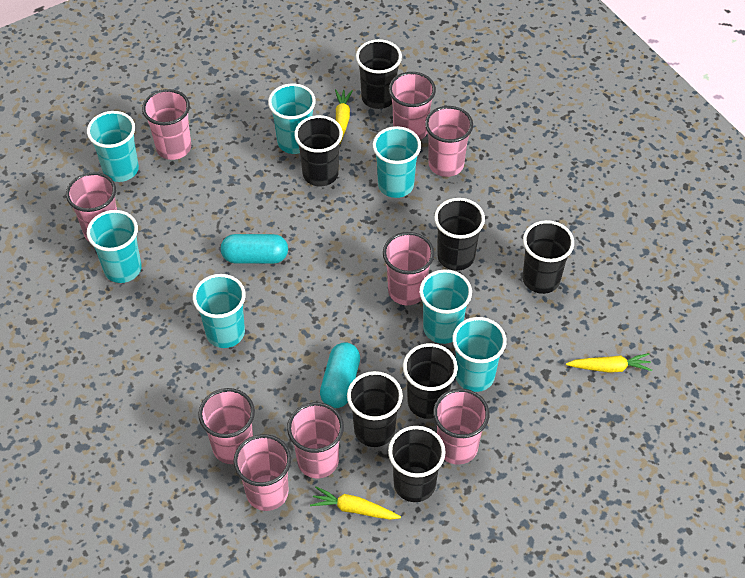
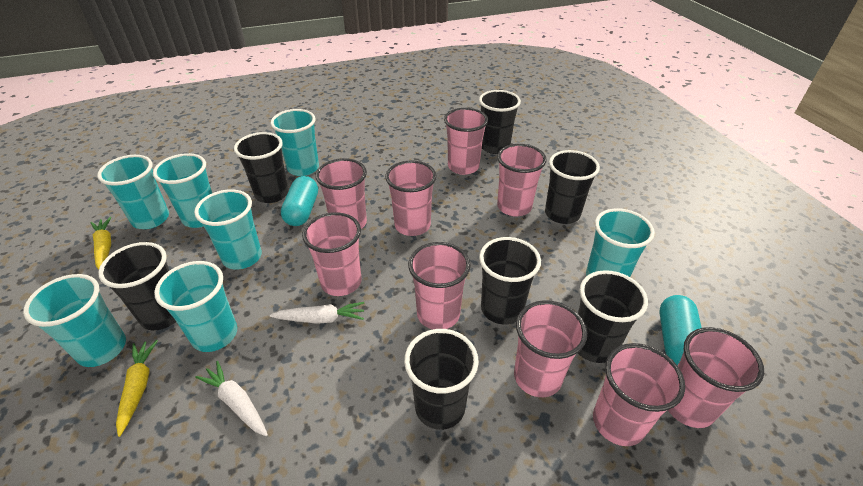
white carrot: 0 -> 2
yellow carrot: 3 -> 2

